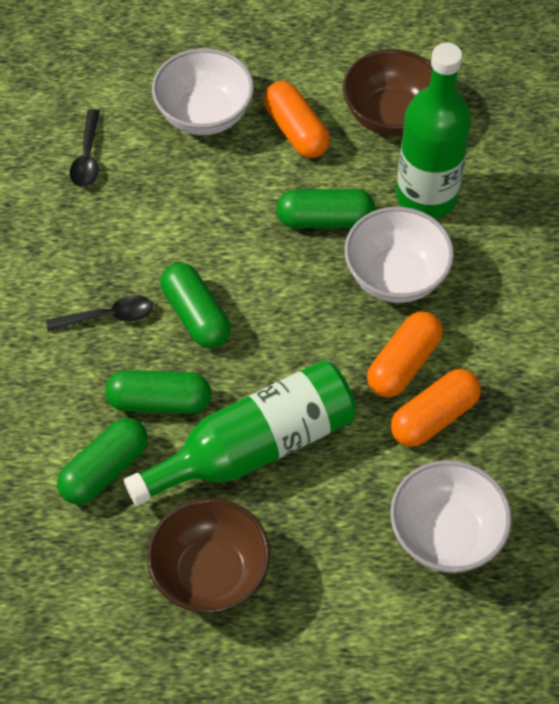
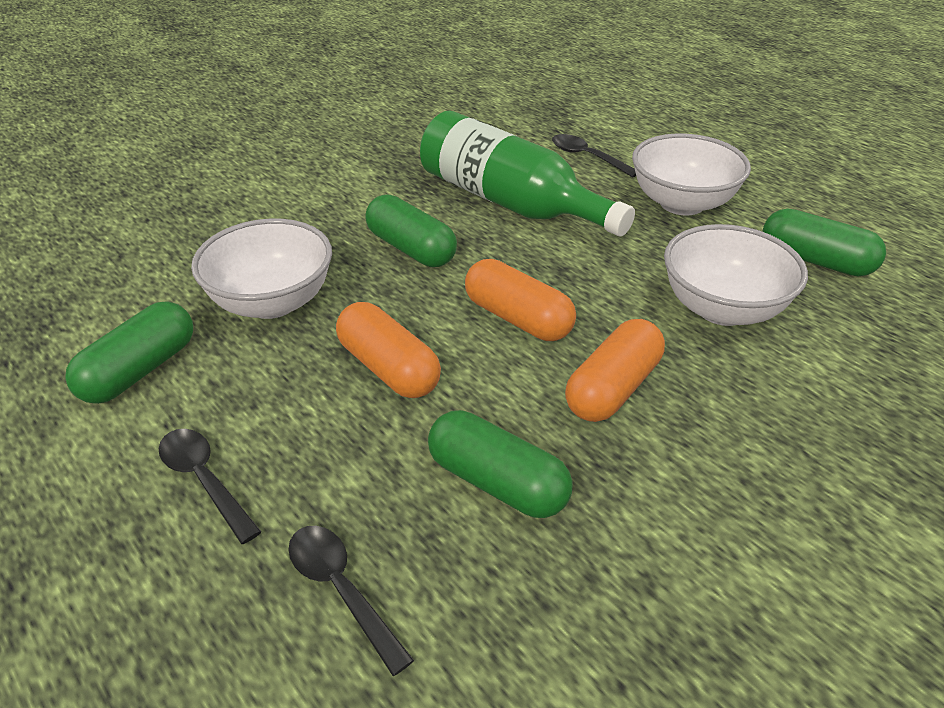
black spoon: 2 -> 3
brown bowl: 2 -> 0
green bottle: 2 -> 1

